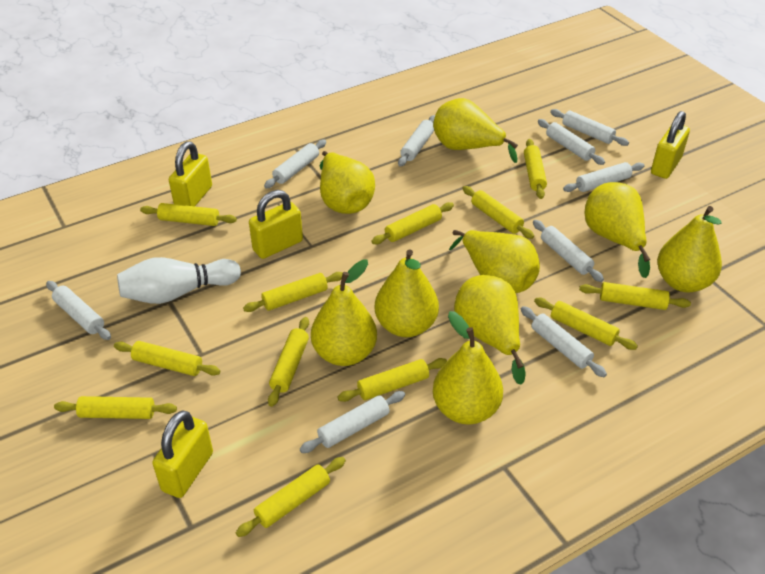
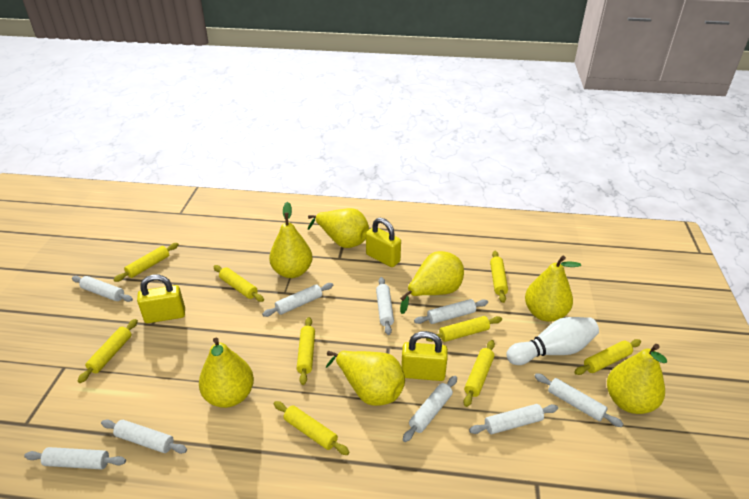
yellow padlock: 4 -> 3
yellow pear: 9 -> 7
yellow rolling pin: 12 -> 9

